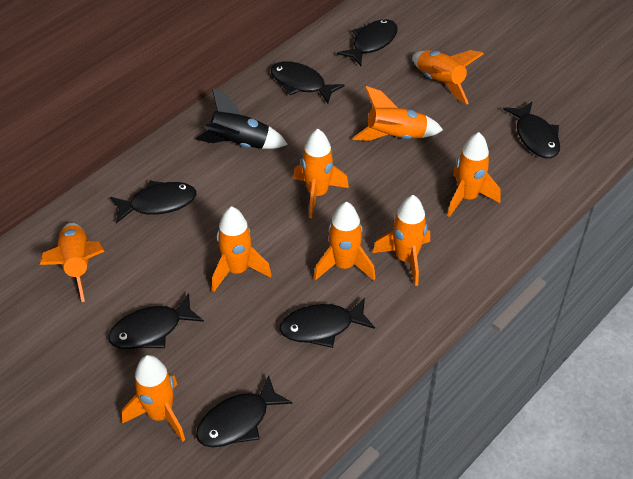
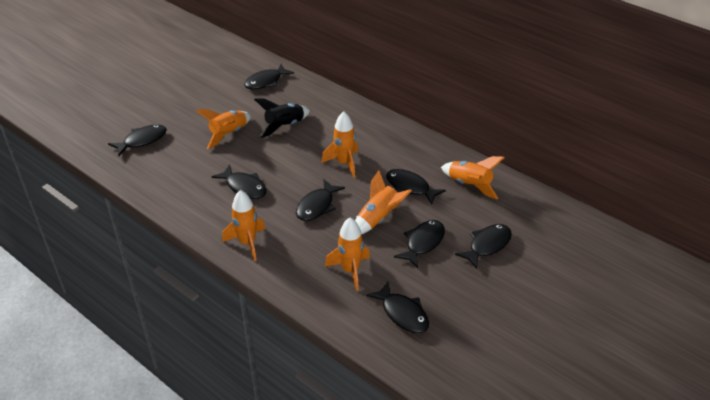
black fish: 7 -> 8
orange rocket: 9 -> 6

